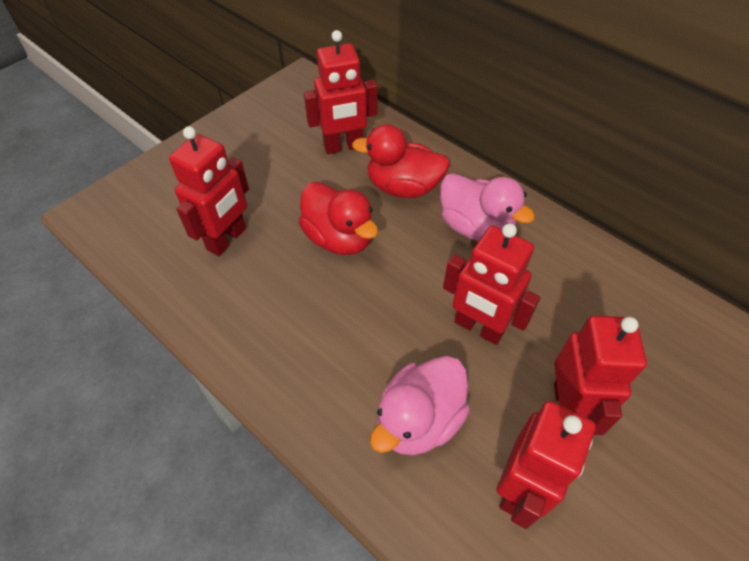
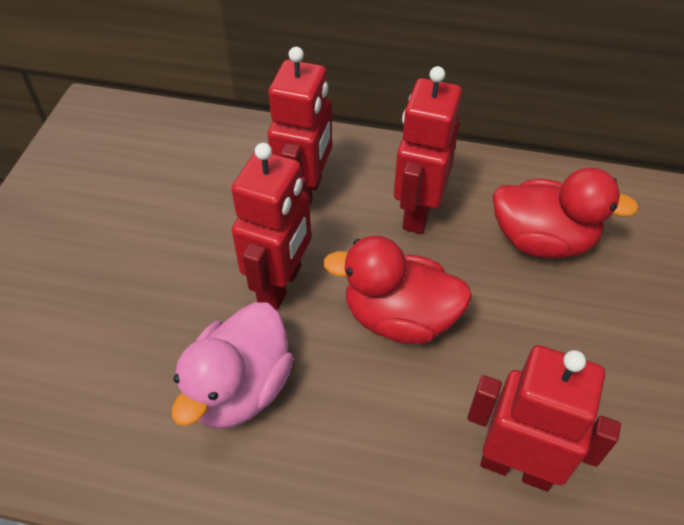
pink duck: 2 -> 1
red robot: 5 -> 4

